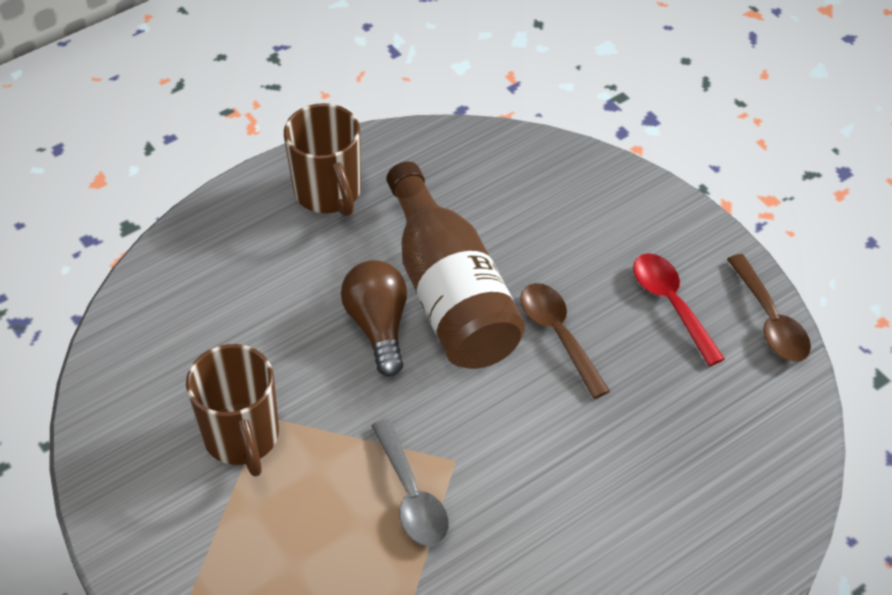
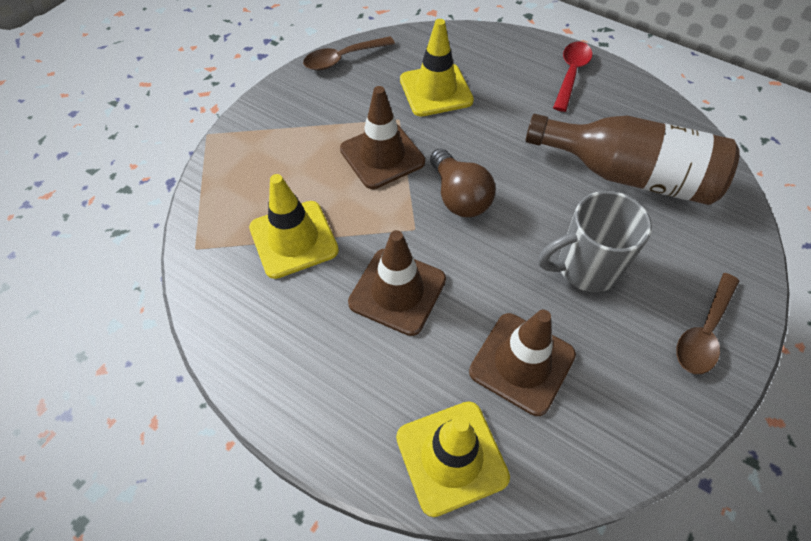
brown mug: 2 -> 0
brown traffic cone: 0 -> 3
grey mug: 0 -> 1
grey spoon: 1 -> 0
yellow traffic cone: 0 -> 3

